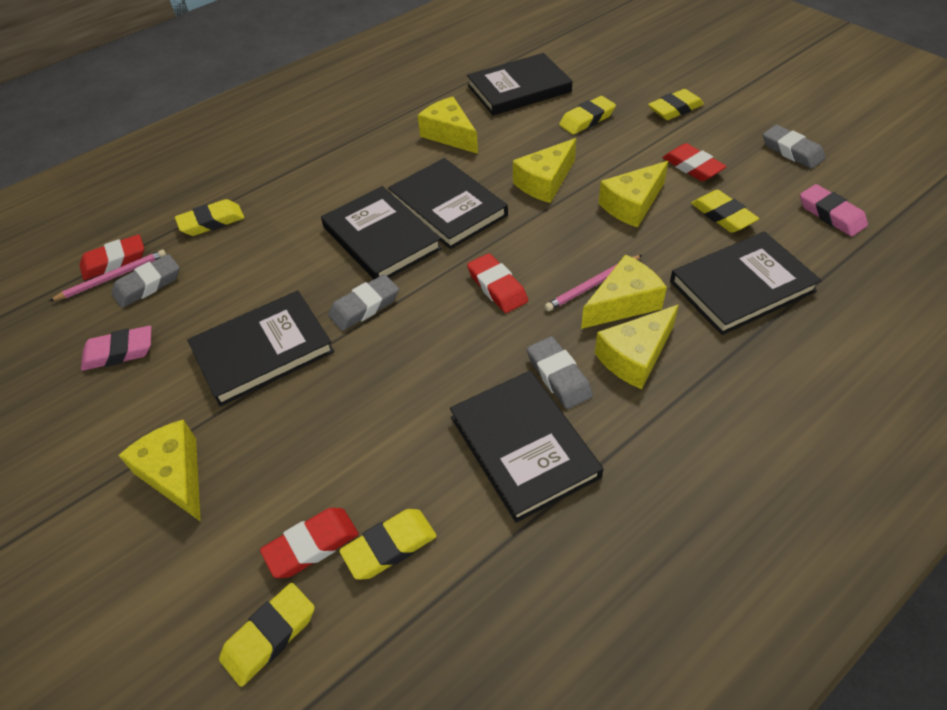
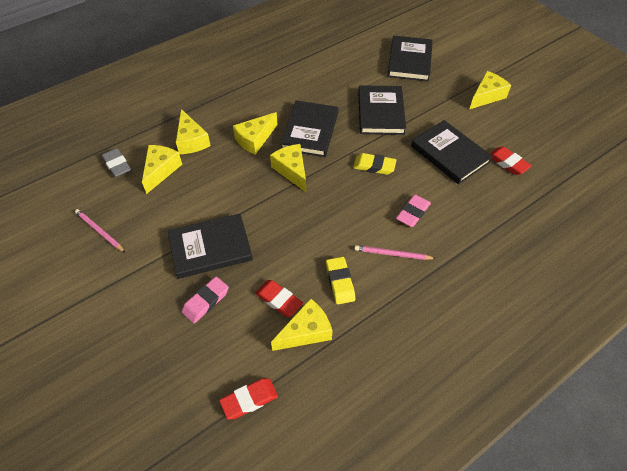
black book: 6 -> 5
grey eraser: 4 -> 1
red eraser: 4 -> 3
yellow eraser: 6 -> 2

